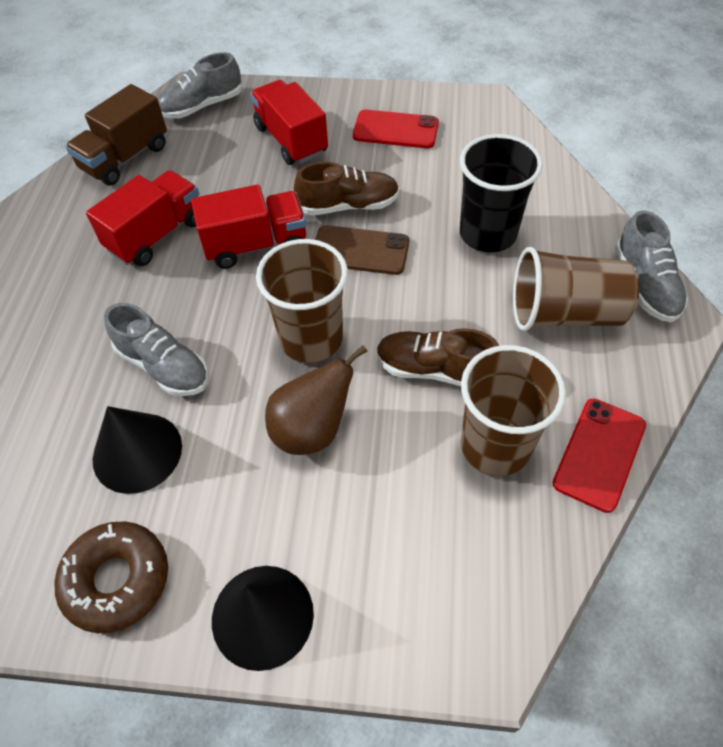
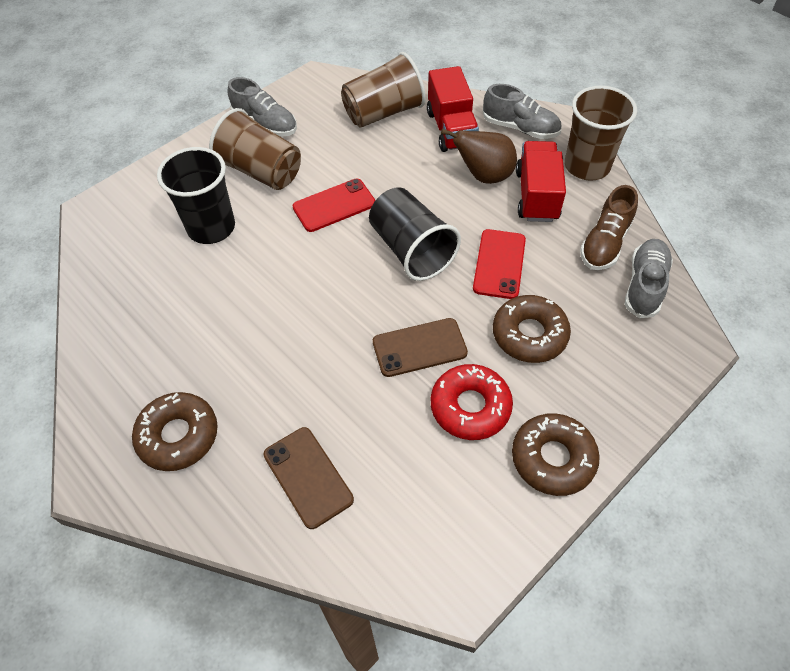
black cone: 2 -> 0
black cup: 1 -> 2
brown donut: 1 -> 3
brown phone: 1 -> 2
brown shoe: 2 -> 1
brown truck: 1 -> 0
red donut: 0 -> 1
red truck: 3 -> 2

